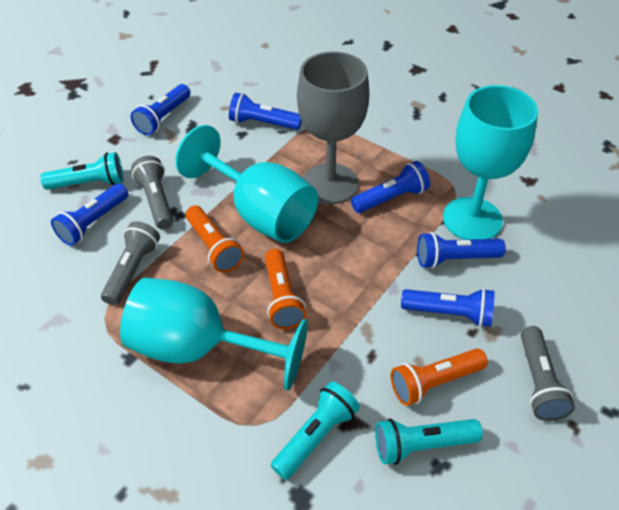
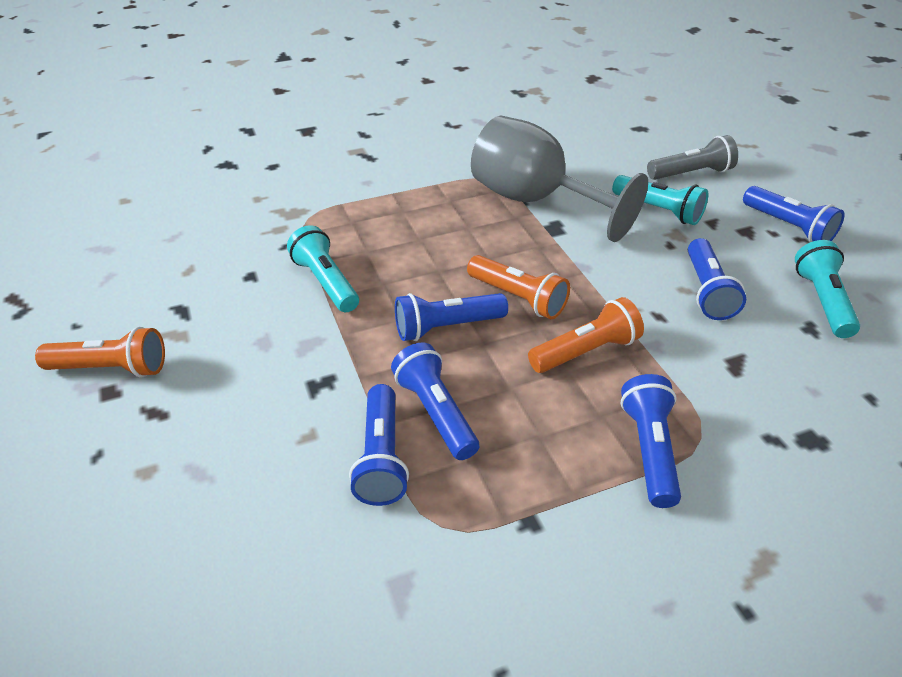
grey flashlight: 3 -> 1
turquoise goblet: 3 -> 0

